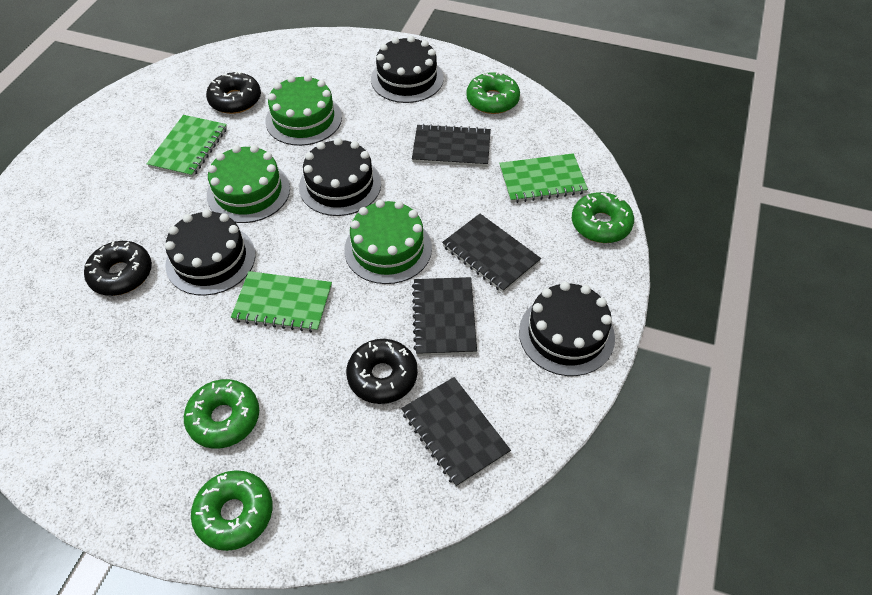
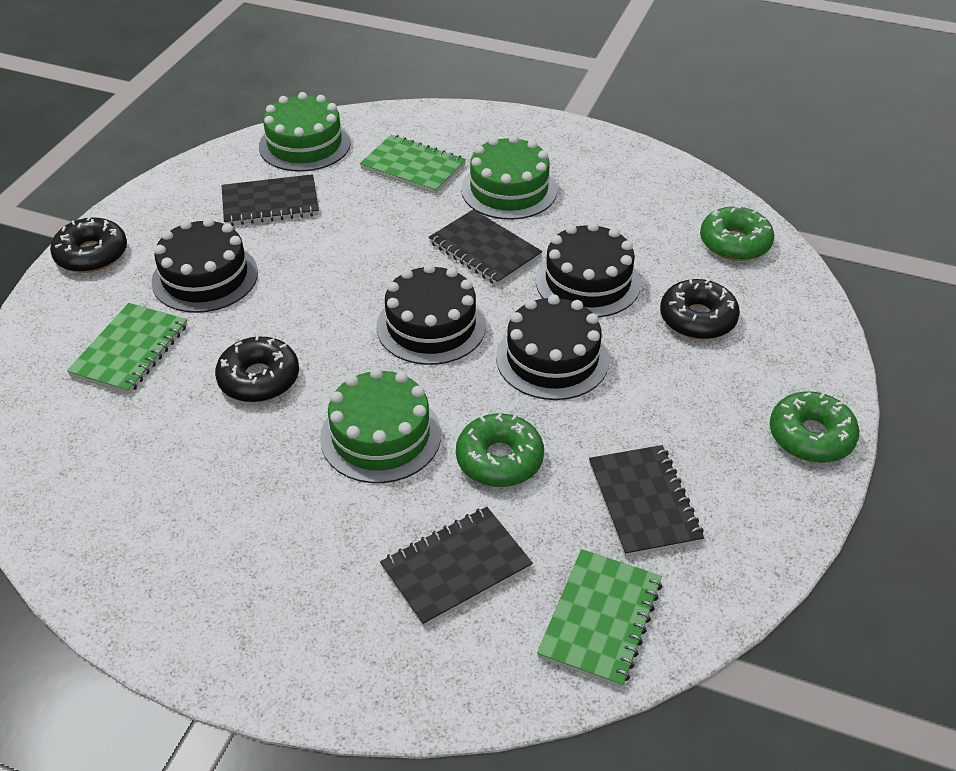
green donut: 4 -> 3

